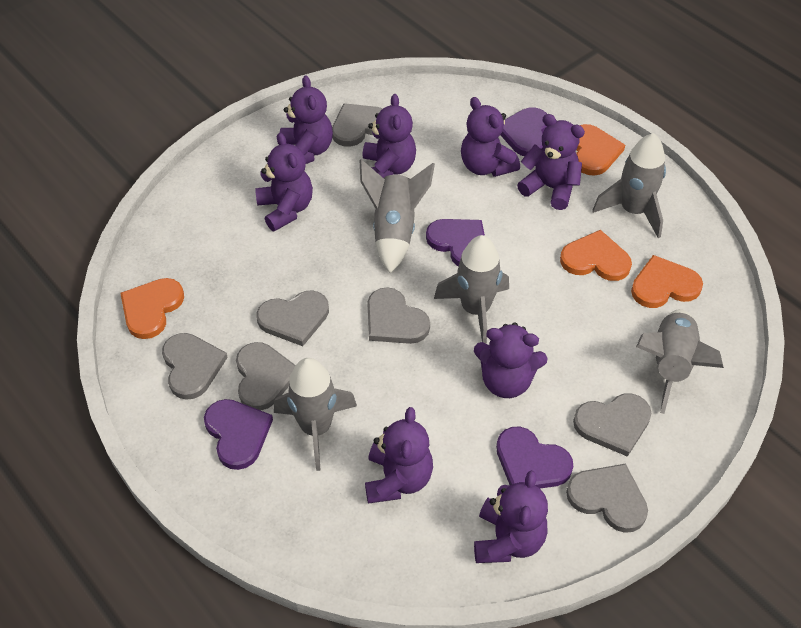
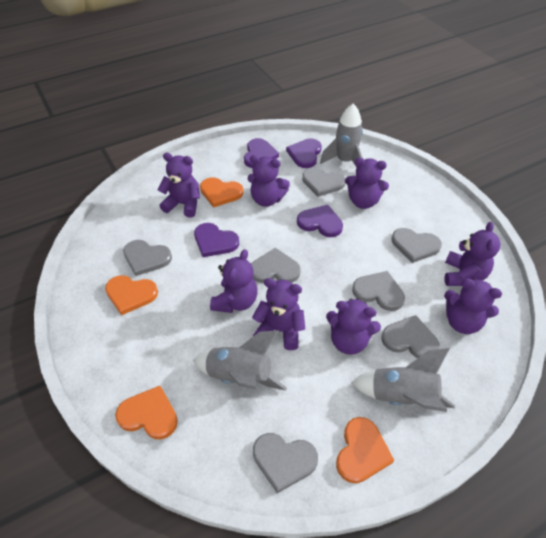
grey rocket: 5 -> 3

